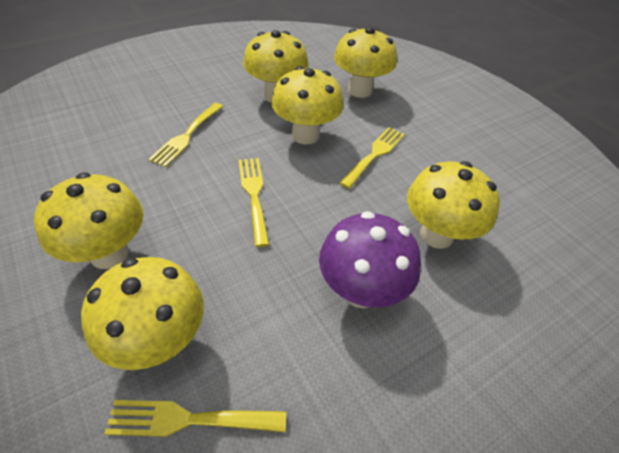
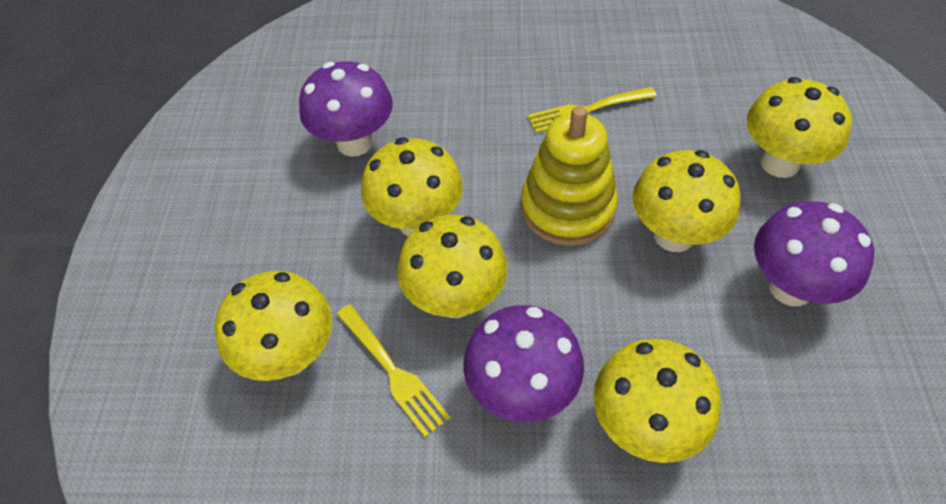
purple mushroom: 1 -> 3
yellow fork: 4 -> 2
yellow stacking toy: 0 -> 1

